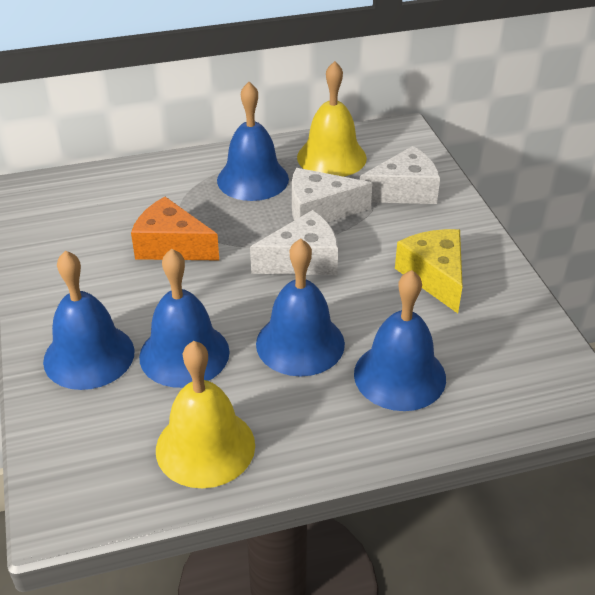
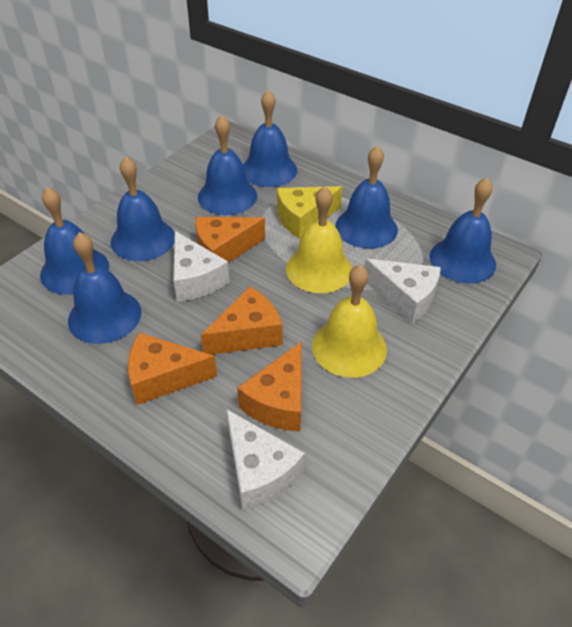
blue bell: 5 -> 7
orange cheese: 1 -> 4

